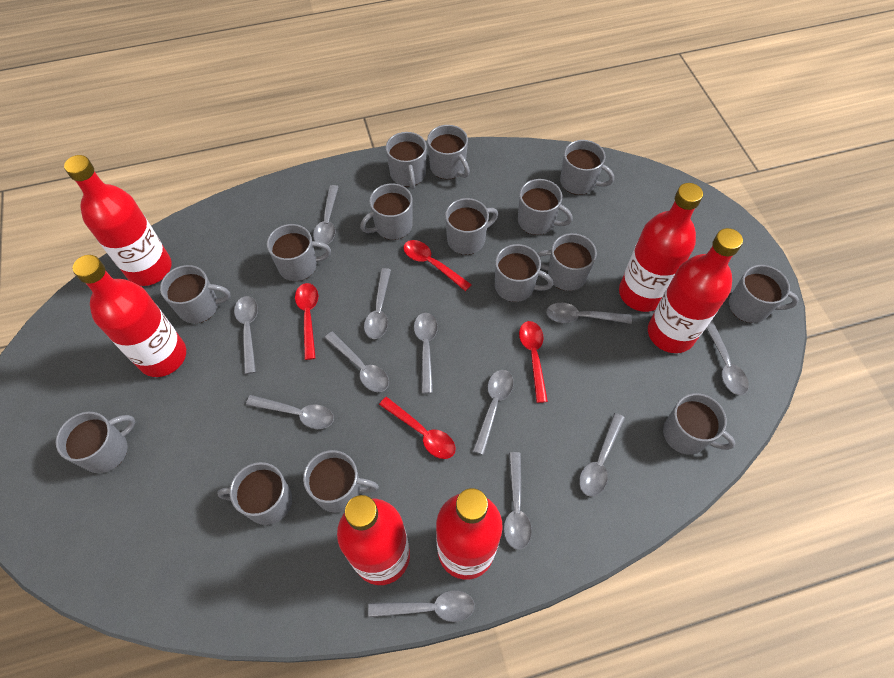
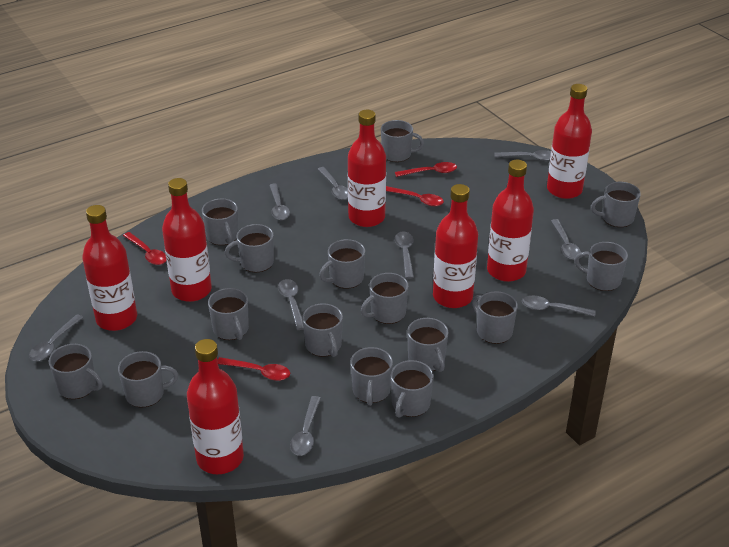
grey spoon: 12 -> 9
red bottle: 6 -> 7

